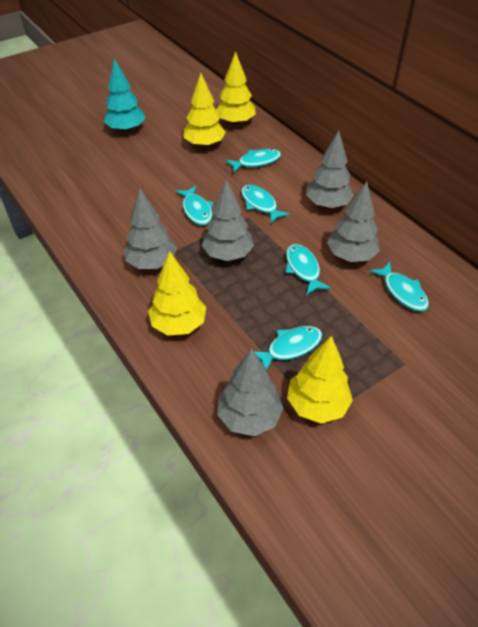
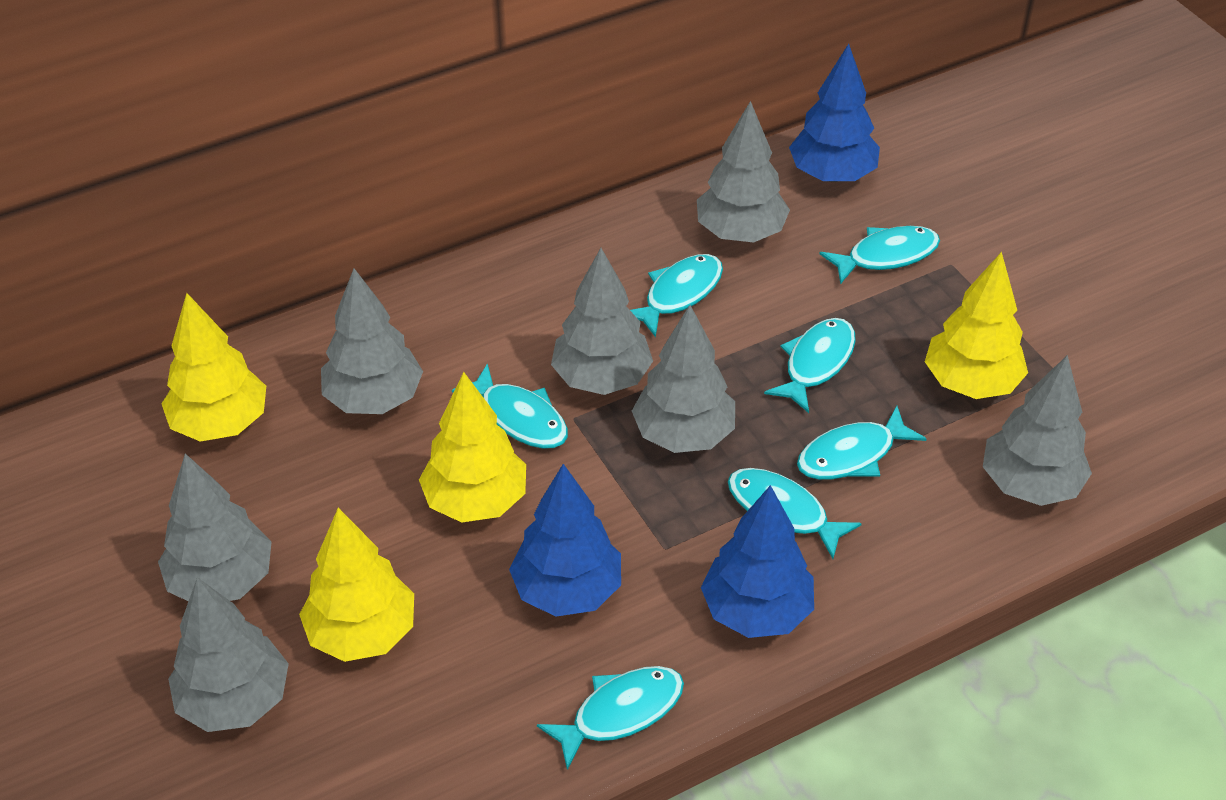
blue tree: 0 -> 3
grey tree: 5 -> 7
turquoise fish: 6 -> 7
turquoise tree: 1 -> 0

